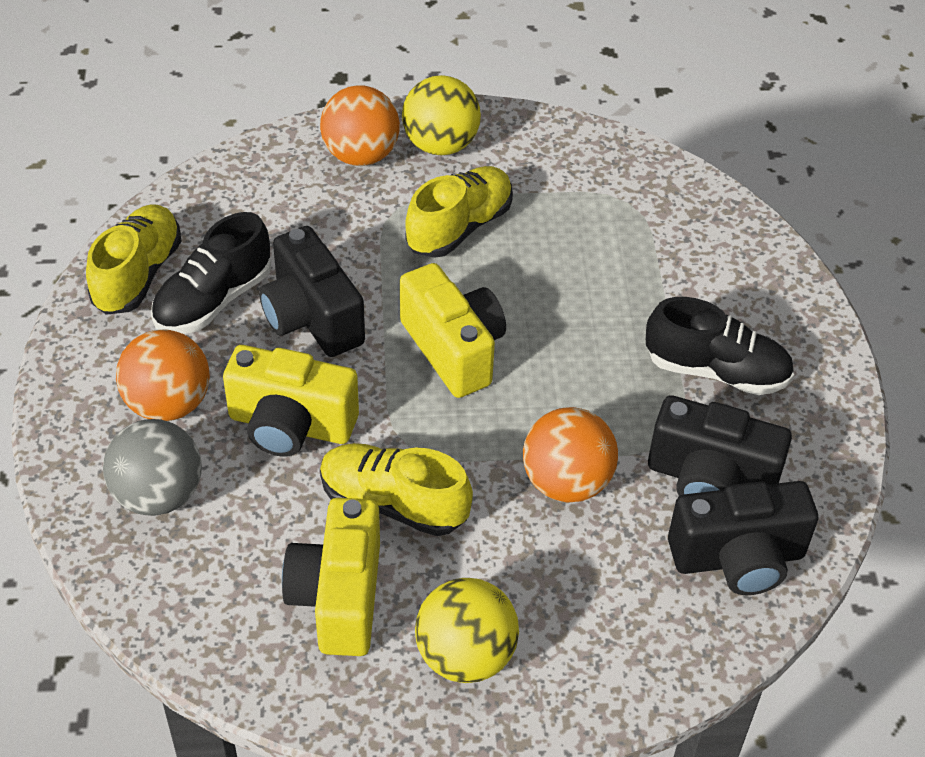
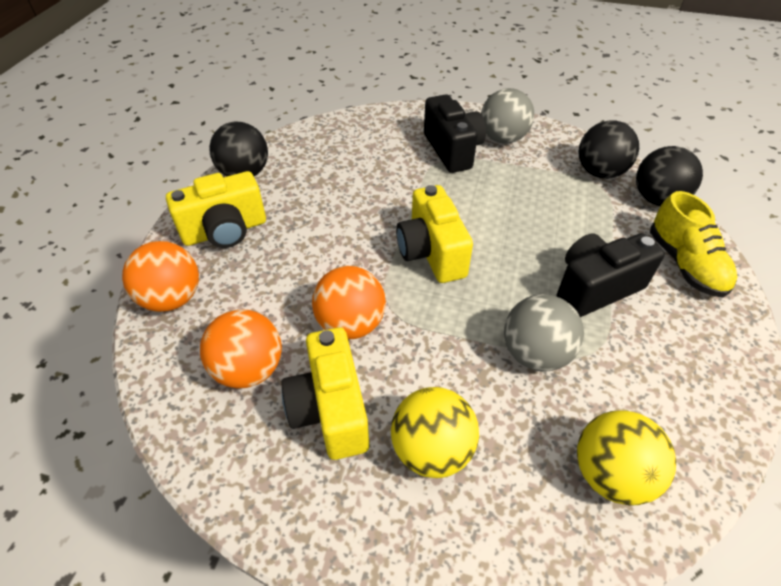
black ball: 0 -> 3
black camera: 3 -> 2
black shoe: 2 -> 0
grey ball: 1 -> 2
yellow shoe: 3 -> 1

